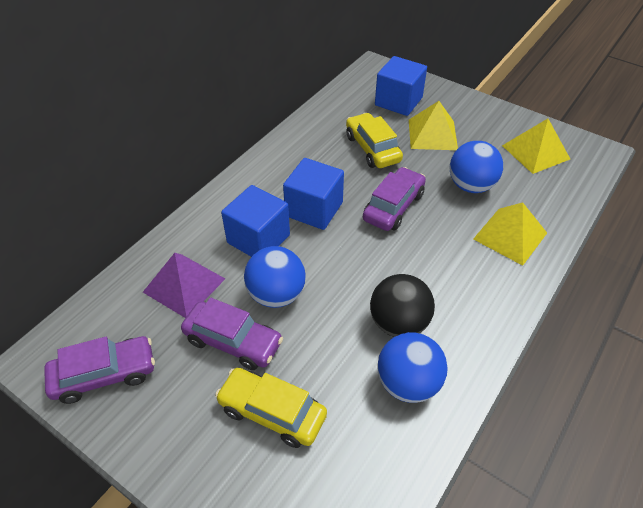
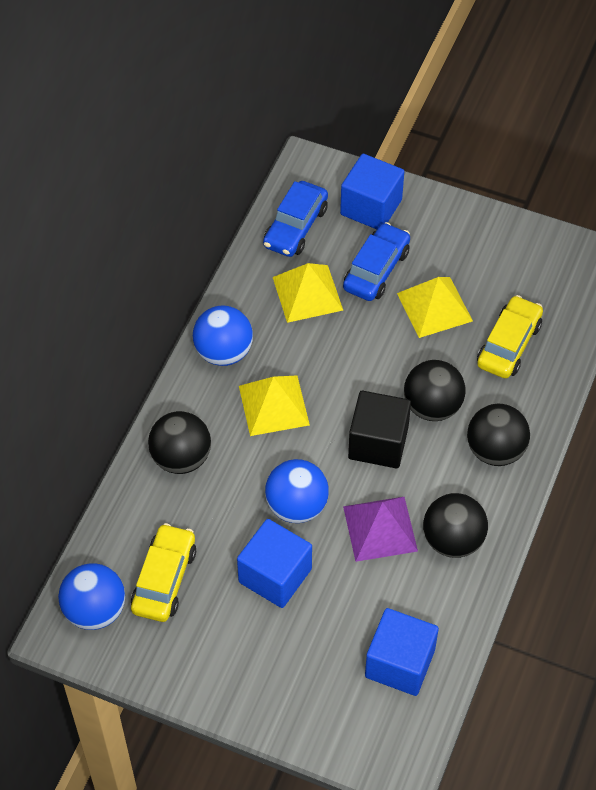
black ball: 1 -> 4
black cube: 0 -> 1
blue car: 0 -> 2
purple car: 3 -> 0

